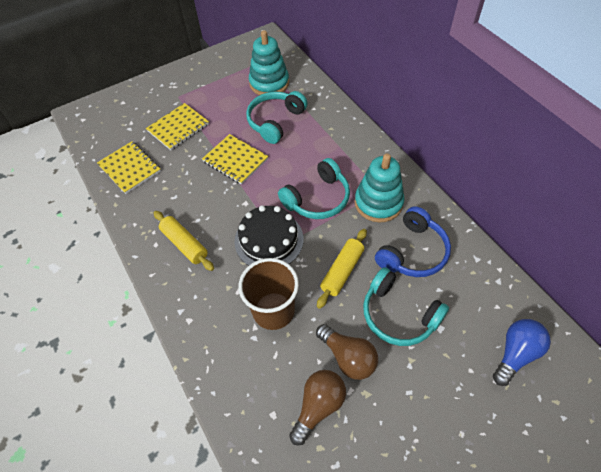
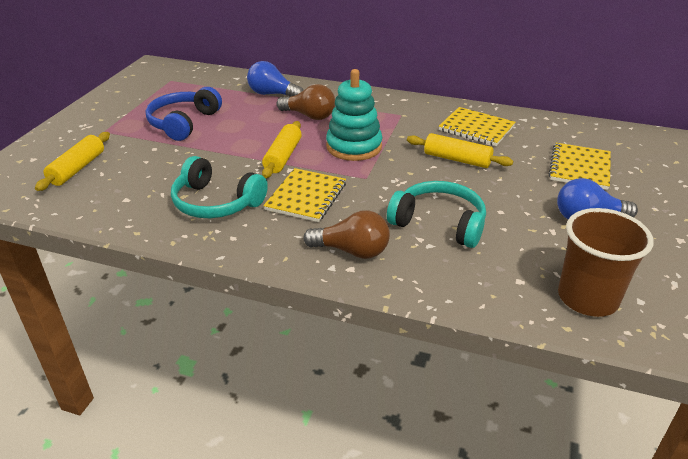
black cake: 1 -> 0
blue light bulb: 1 -> 2
turquoise headphones: 3 -> 2
turquoise stacking toy: 2 -> 1
yellow rolling pin: 2 -> 3

